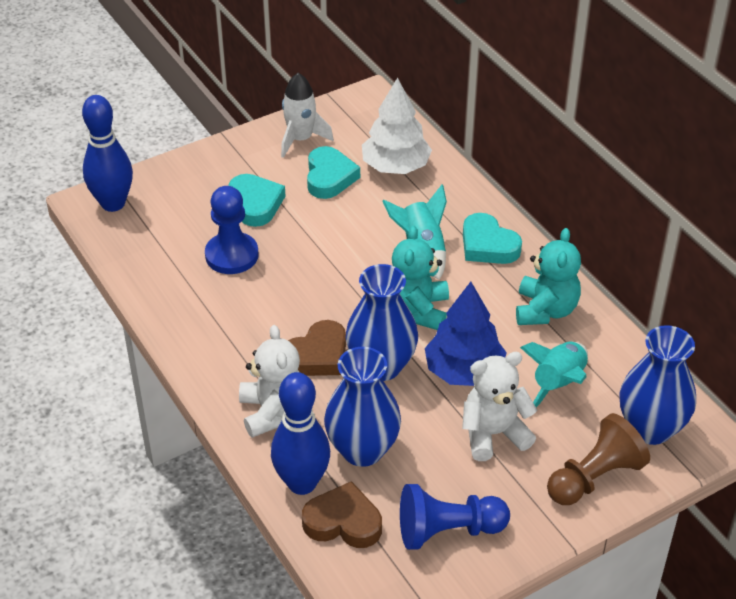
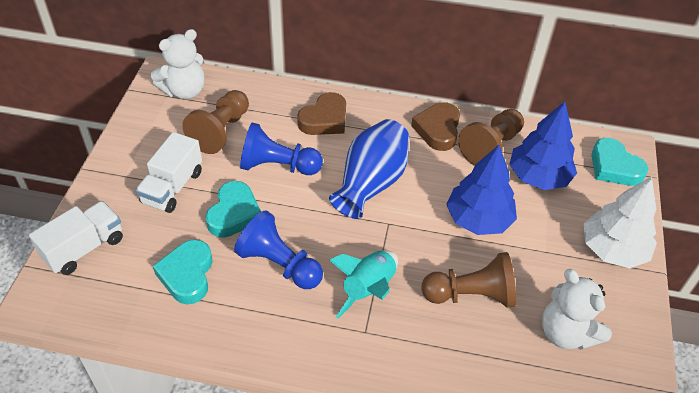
blue bowling pin: 2 -> 0
blue tree: 1 -> 2
blue vase: 3 -> 1
brown pawn: 1 -> 3
turquoise rocket: 2 -> 1
turquoise teddy bear: 2 -> 0
white rocket: 1 -> 0
white truck: 0 -> 2

